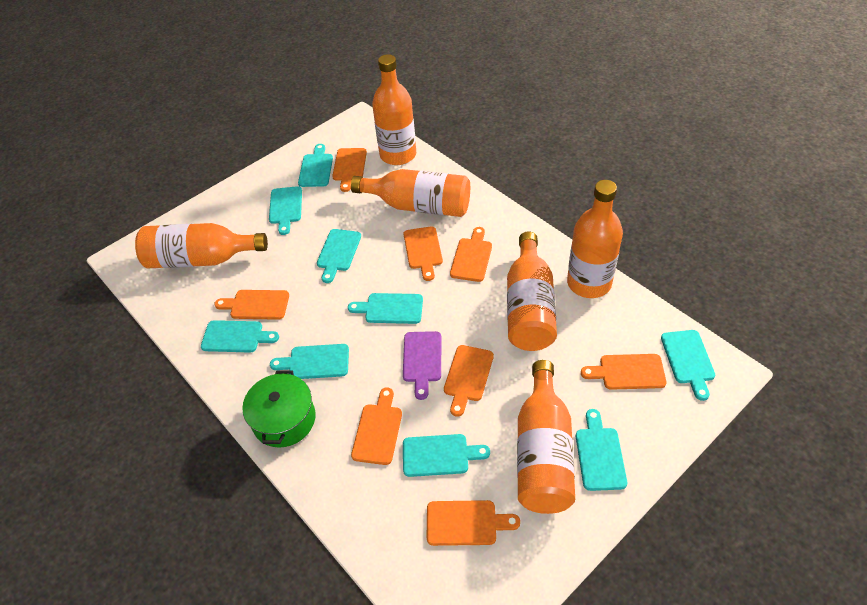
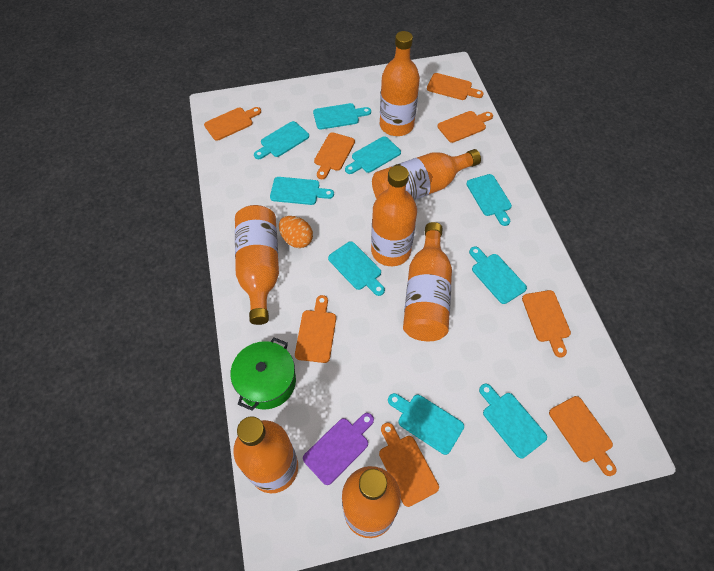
orange bottle: 6 -> 7
orange egg: 0 -> 1

